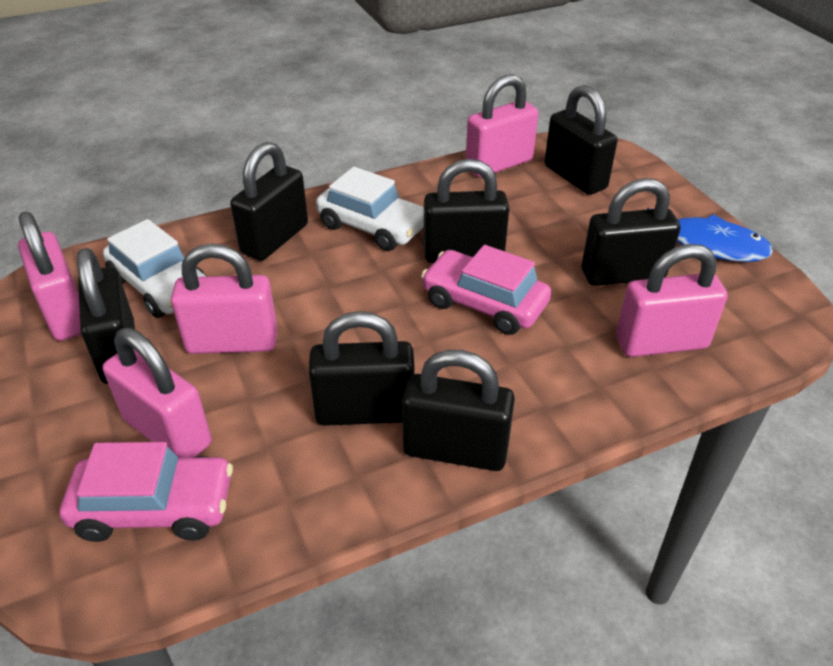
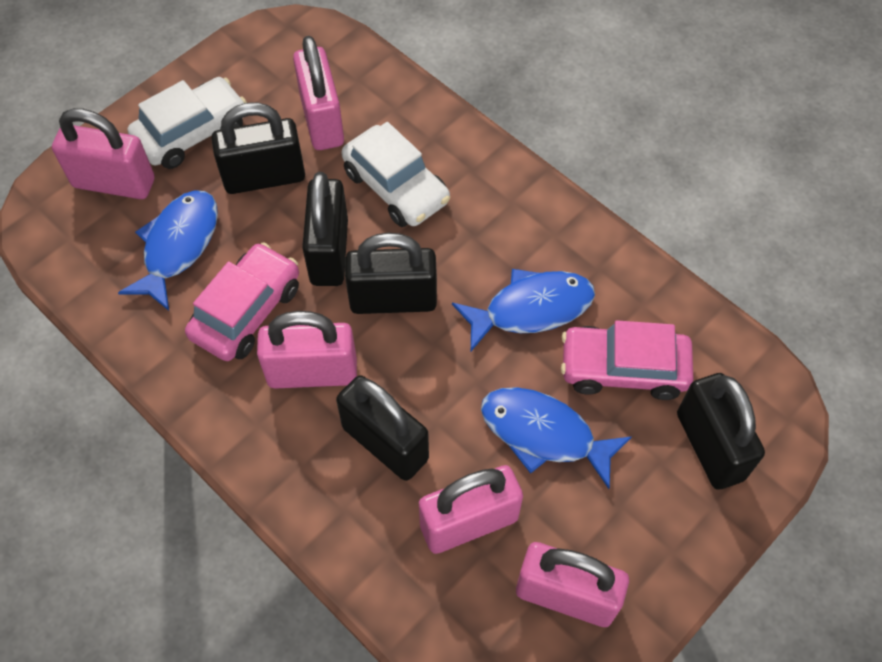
black padlock: 7 -> 5
blue fish: 1 -> 3

